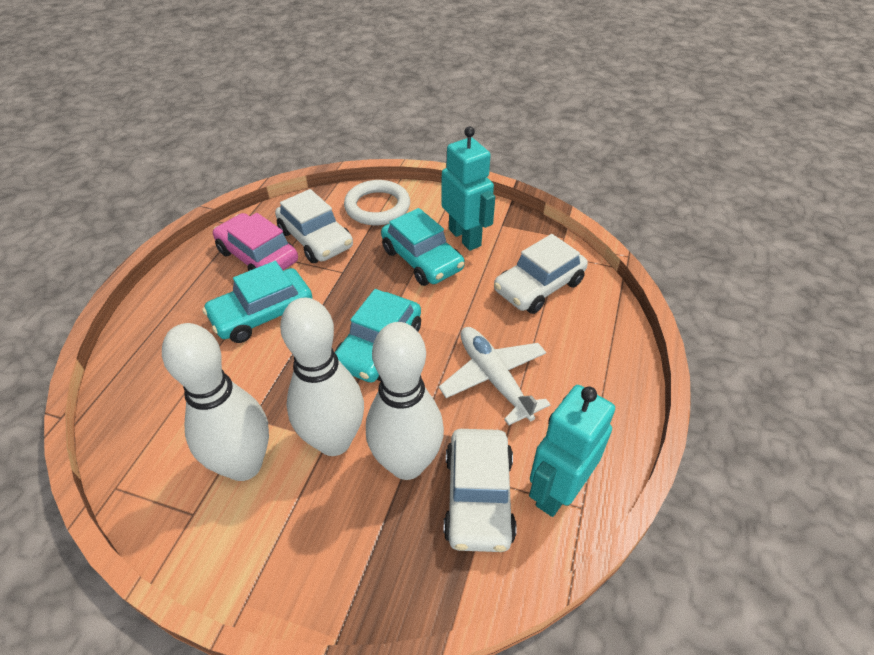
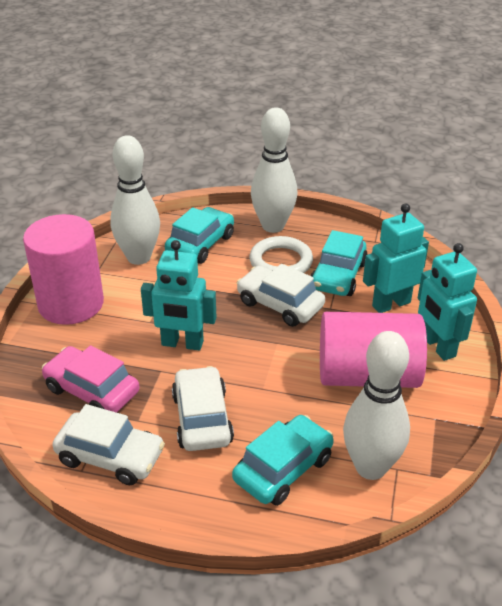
pink cylinder: 0 -> 2
turquoise robot: 2 -> 3
white plane: 1 -> 0

